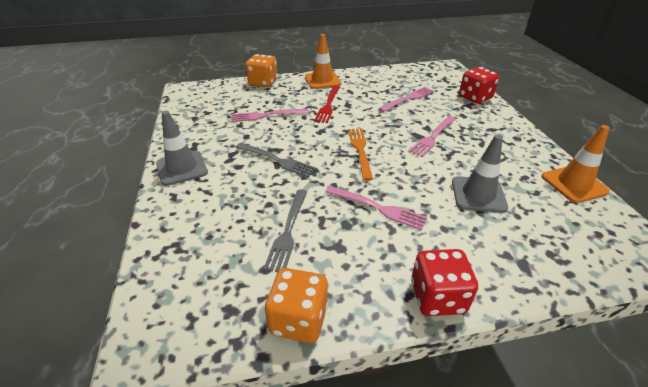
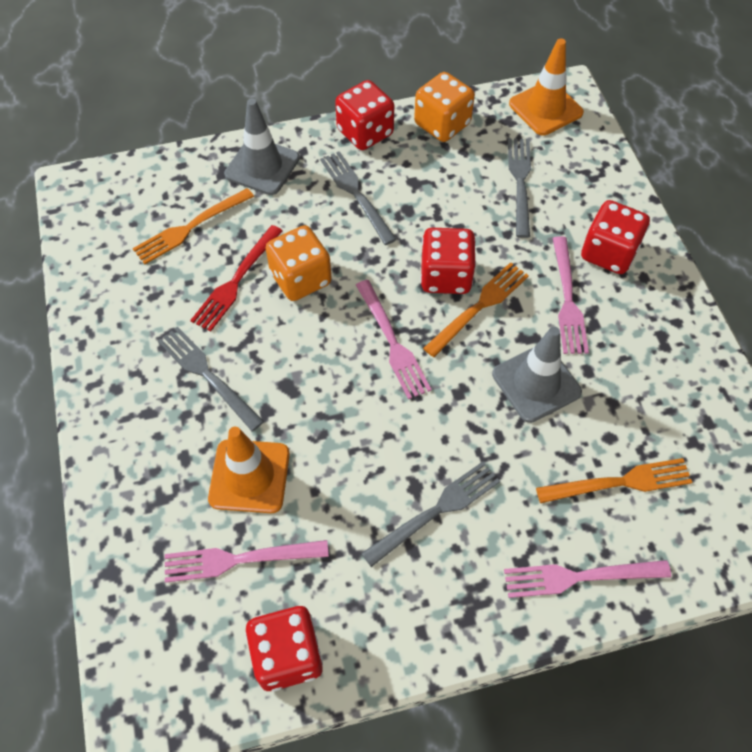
grey fork: 2 -> 4
orange fork: 1 -> 3
red dice: 2 -> 4

